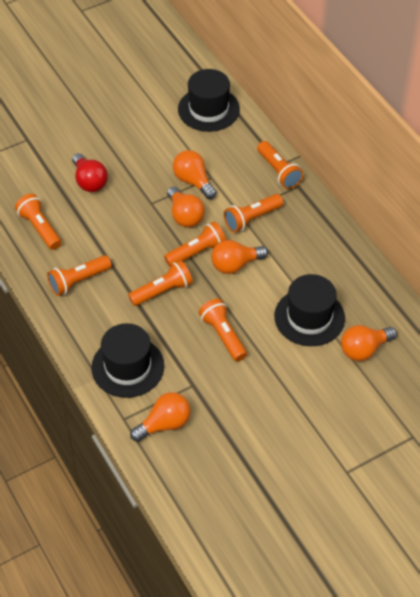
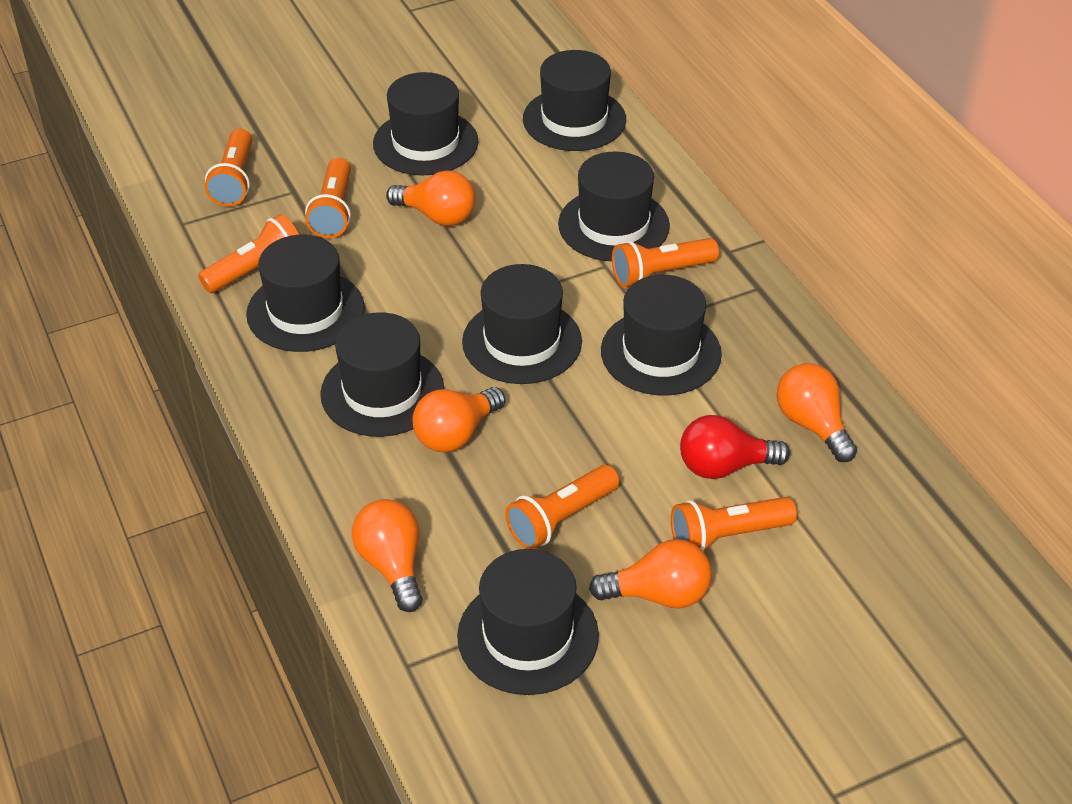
black hat: 3 -> 8
orange flashlight: 7 -> 6

